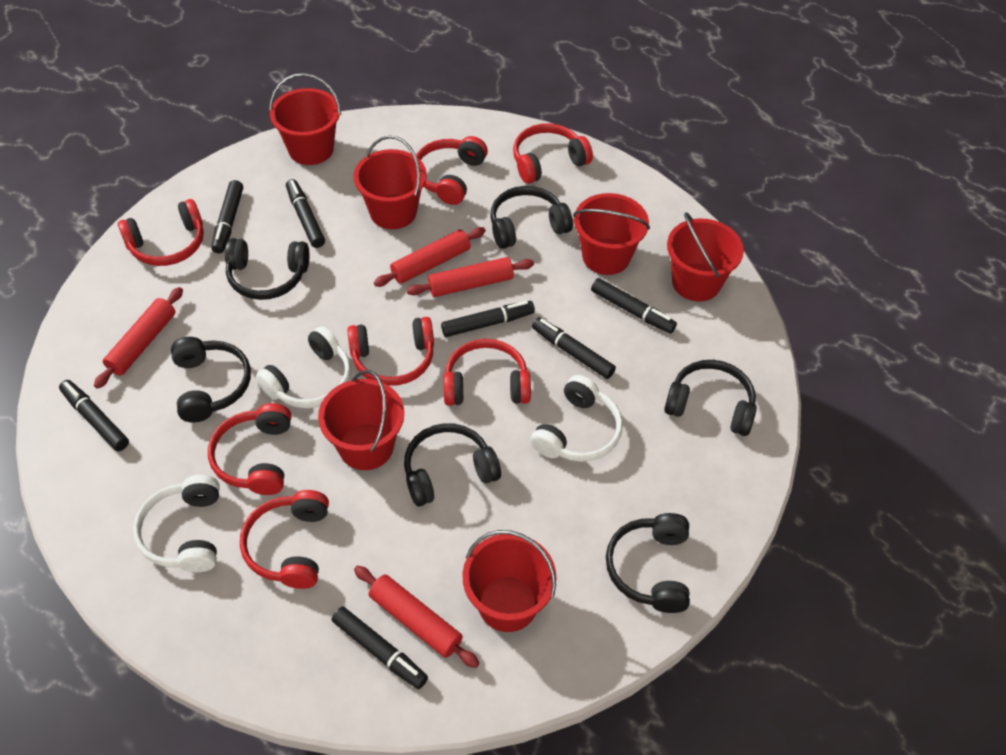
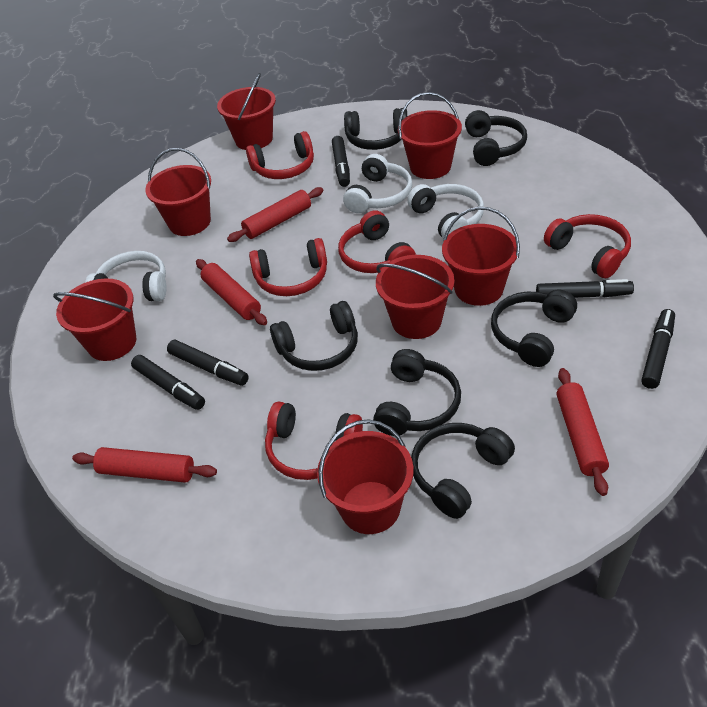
black marker: 7 -> 5
red bucket: 6 -> 7
red headphones: 7 -> 5

